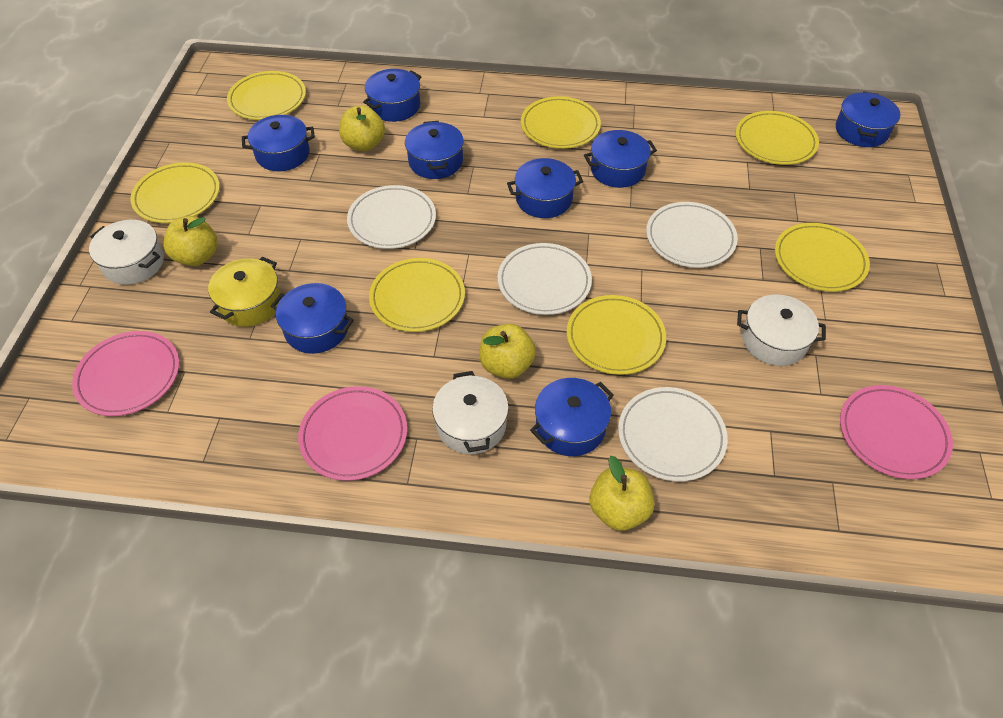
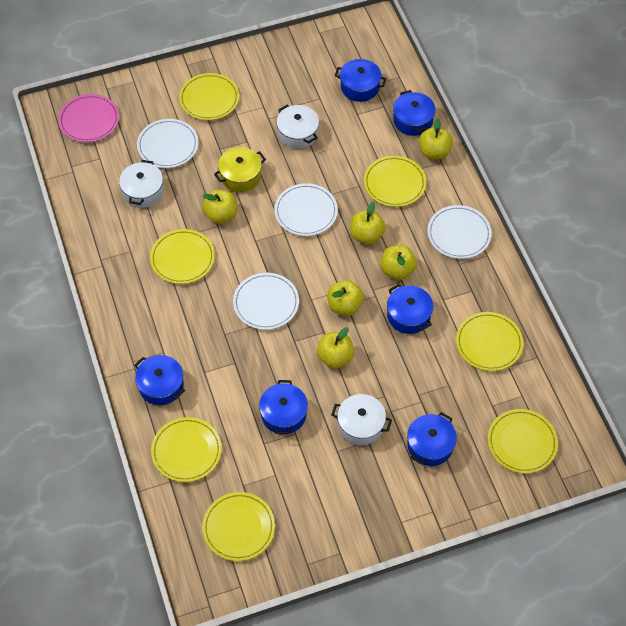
blue pot: 8 -> 6
pink plate: 3 -> 1
yellow apple: 4 -> 6

